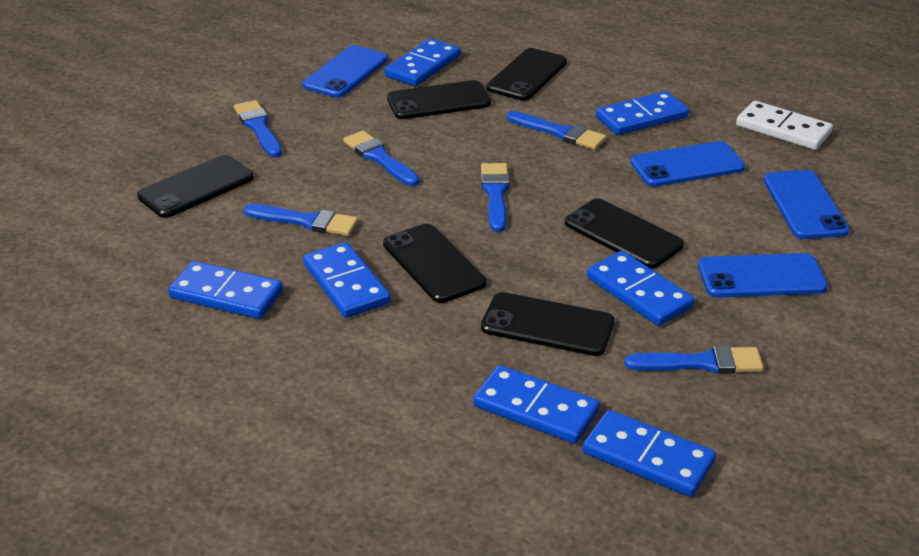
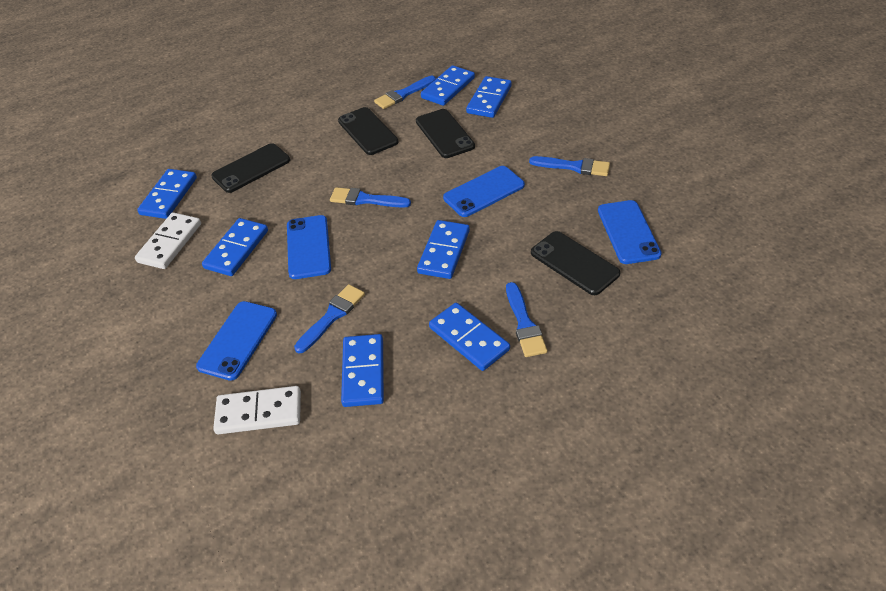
black phone: 6 -> 4
blue brush: 6 -> 5
white domino: 1 -> 2

